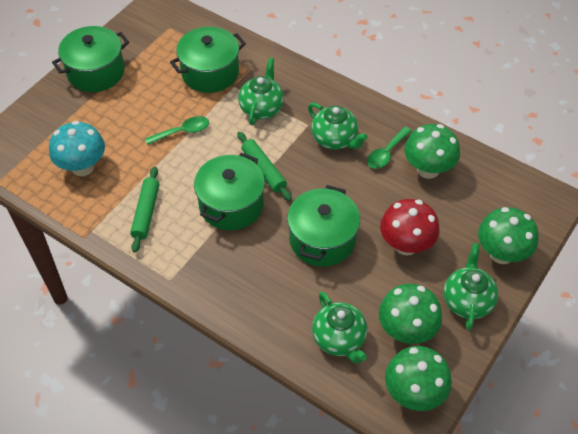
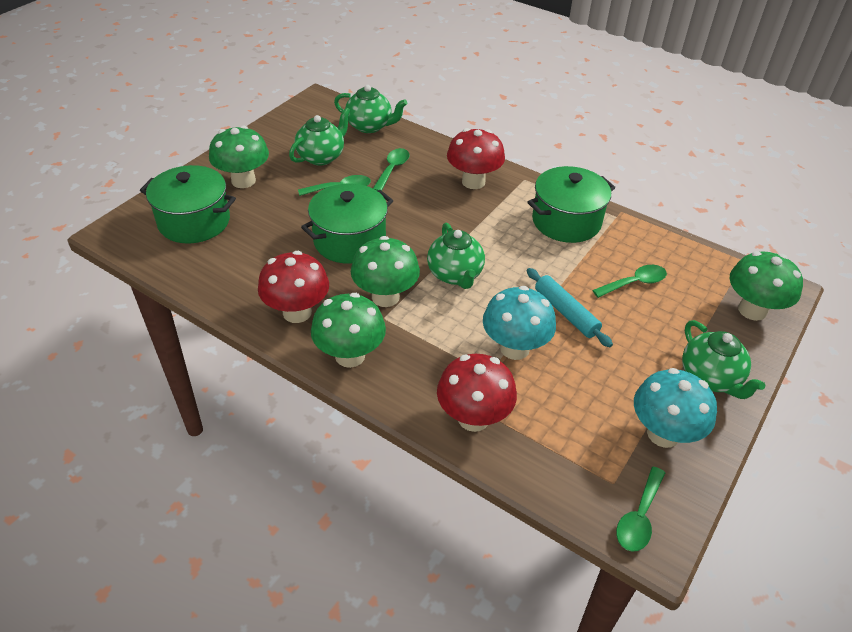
green pot: 4 -> 3
green rolling pin: 2 -> 0
green spoon: 2 -> 4
red mushroom: 1 -> 3
turquoise mushroom: 1 -> 2
turquoise rolling pin: 0 -> 1

